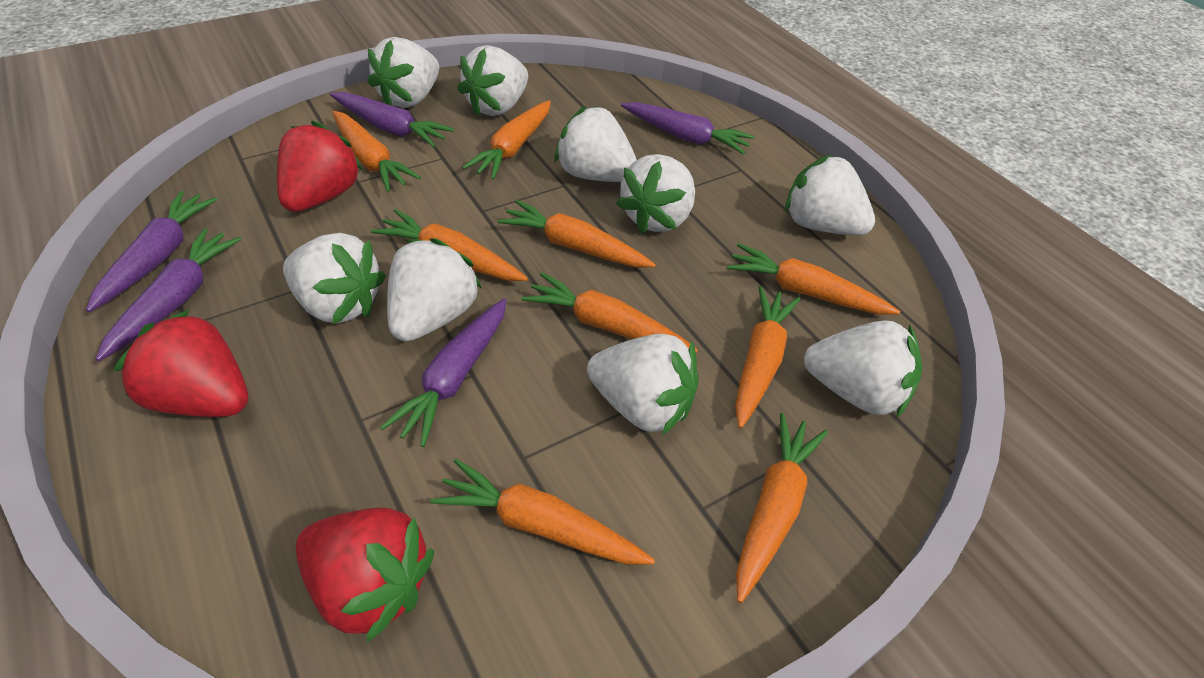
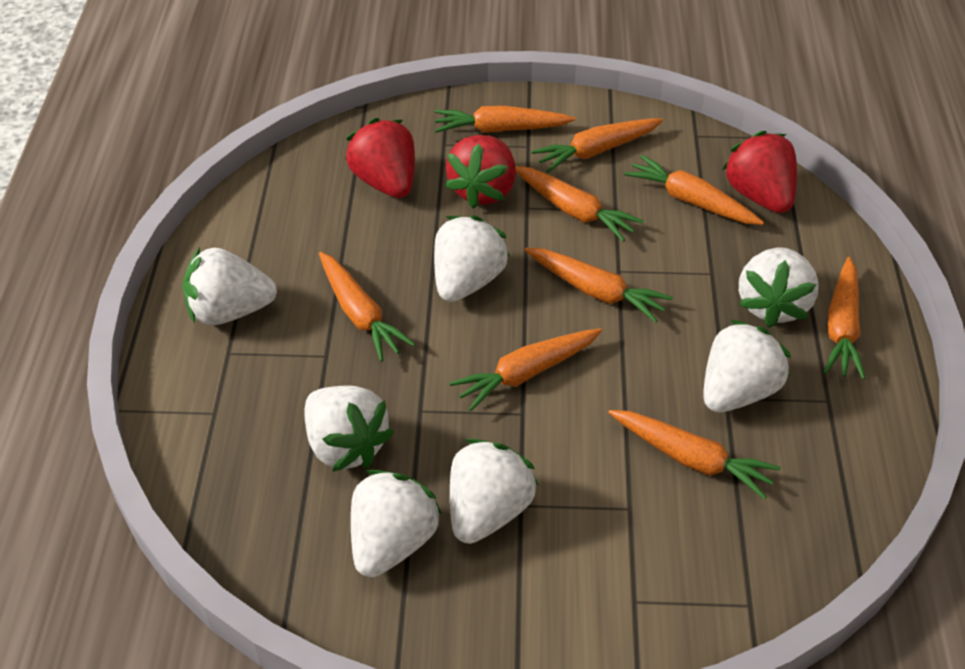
purple carrot: 5 -> 0
white strawberry: 9 -> 7

